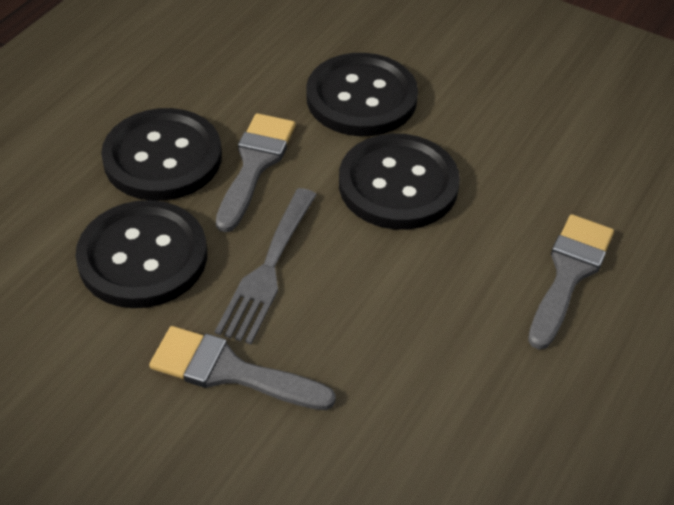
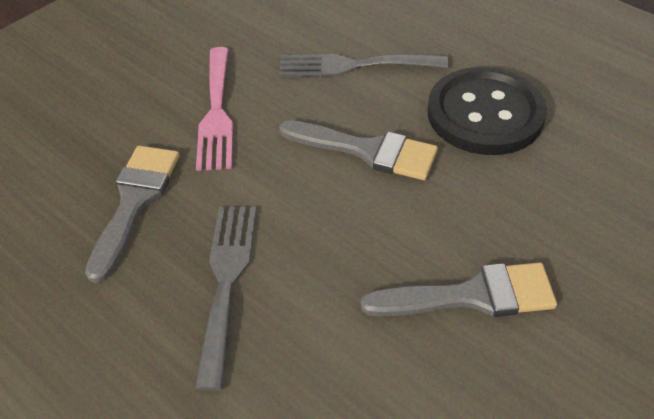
black button: 4 -> 1
grey fork: 1 -> 2
pink fork: 0 -> 1

